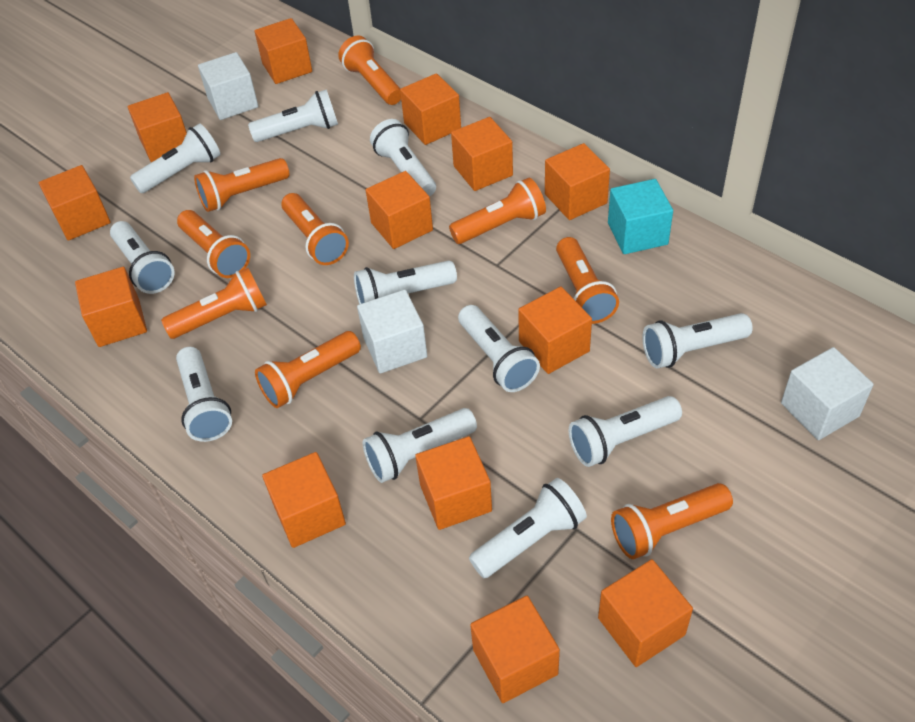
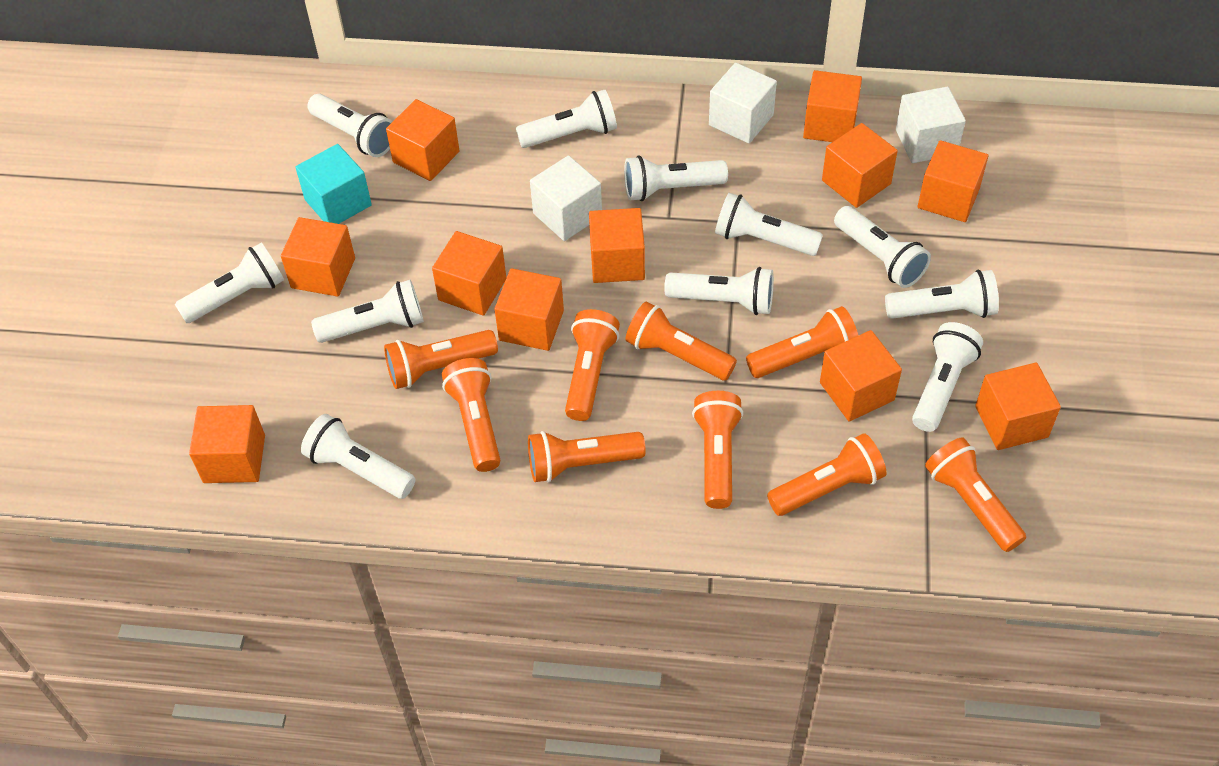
orange cube: 13 -> 11

